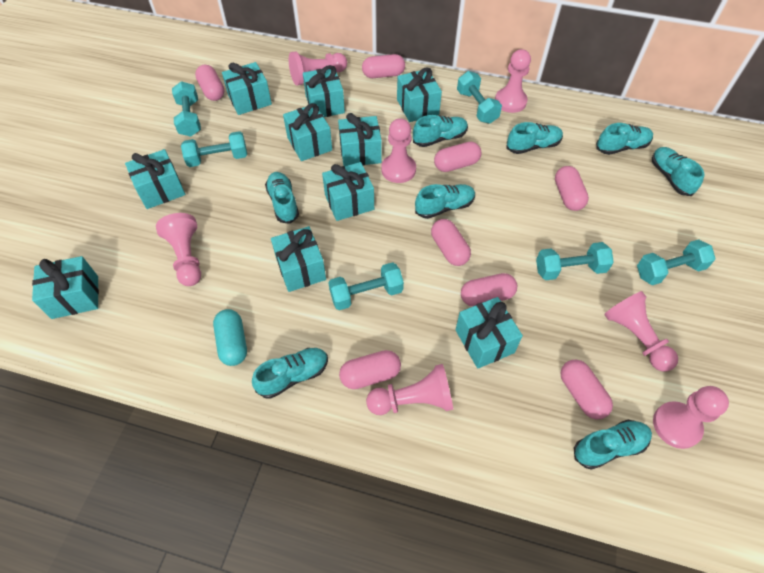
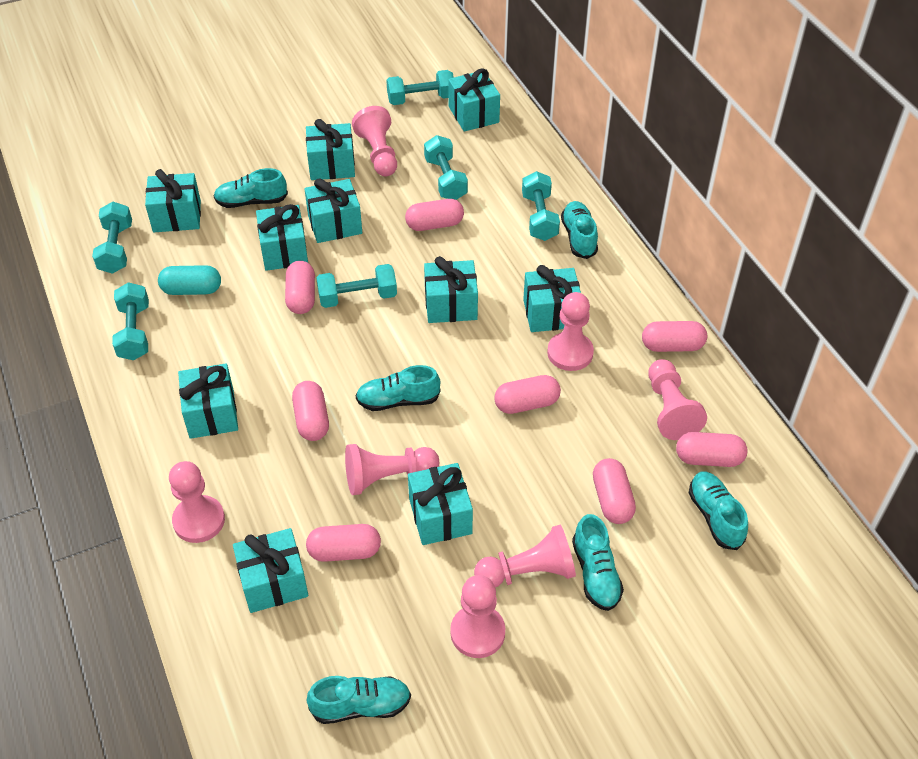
turquoise shoe: 8 -> 6

